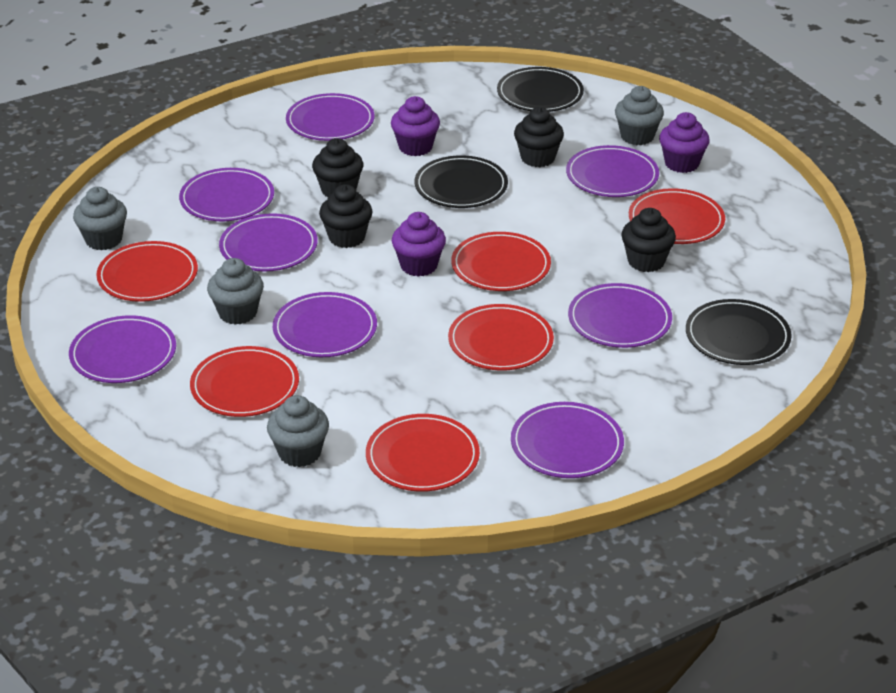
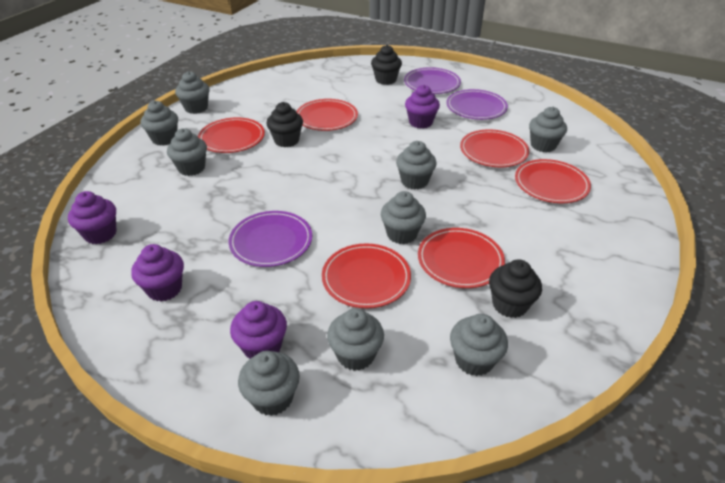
black cupcake: 4 -> 3
black plate: 3 -> 0
grey cupcake: 4 -> 9
purple cupcake: 3 -> 4
purple plate: 8 -> 3

